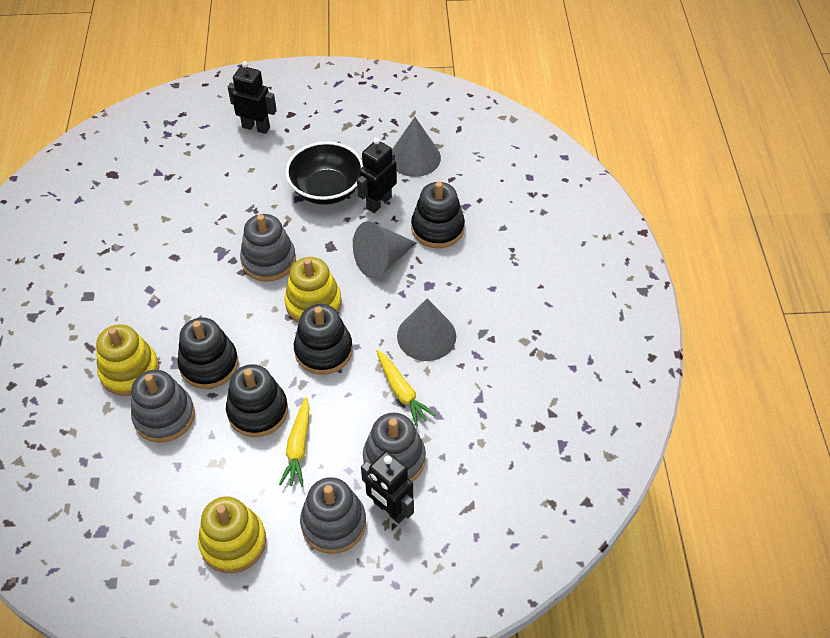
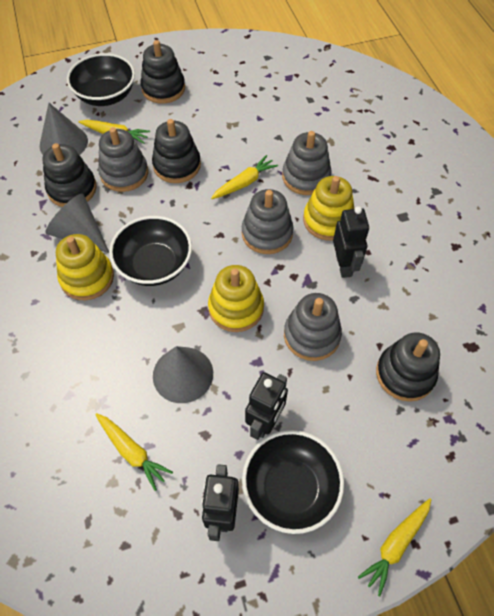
black bowl: 1 -> 3
yellow carrot: 2 -> 4

